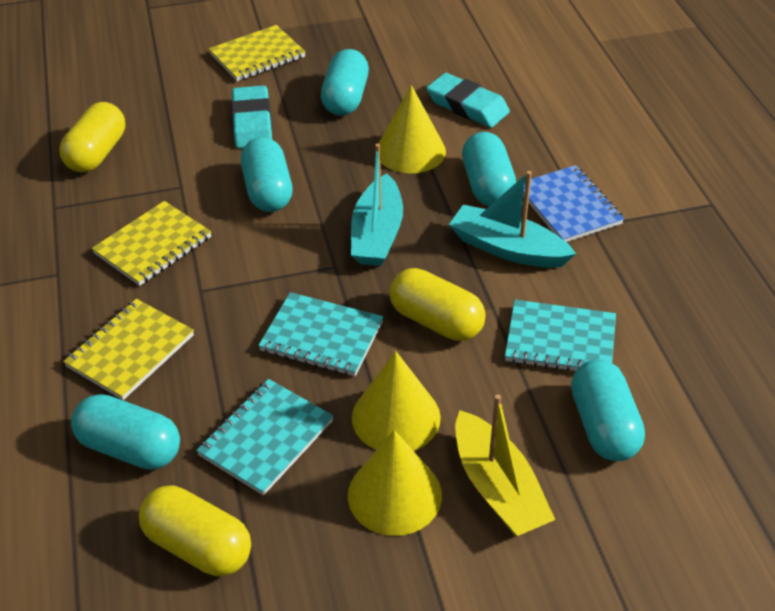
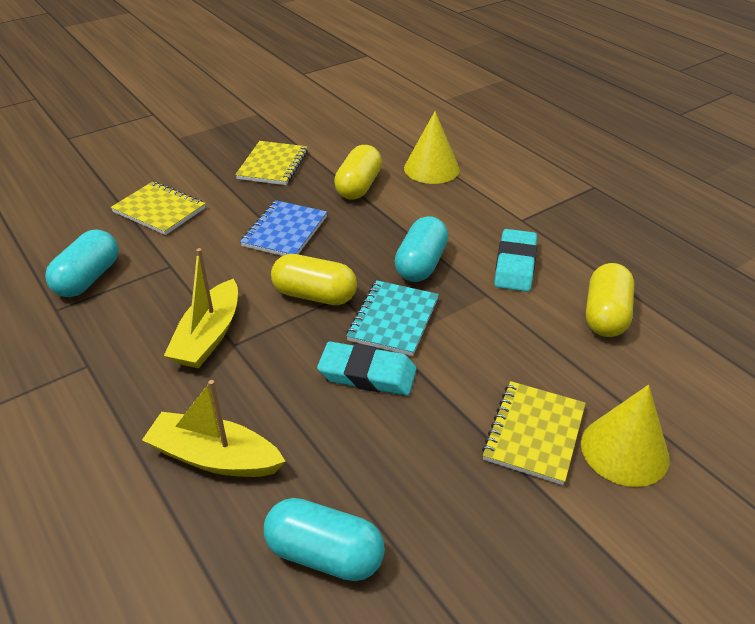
turquoise boat: 2 -> 0
turquoise capsule: 5 -> 3
turquoise notebook: 3 -> 1
yellow boat: 1 -> 2
yellow cone: 3 -> 2

